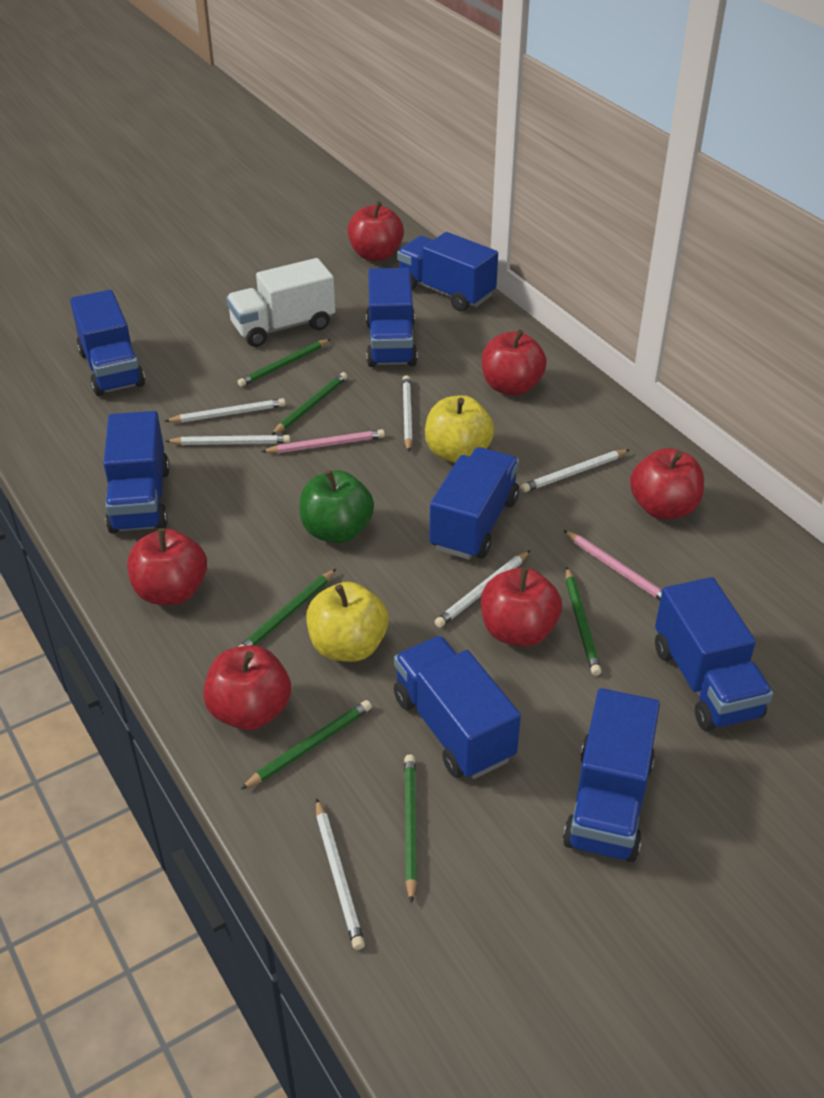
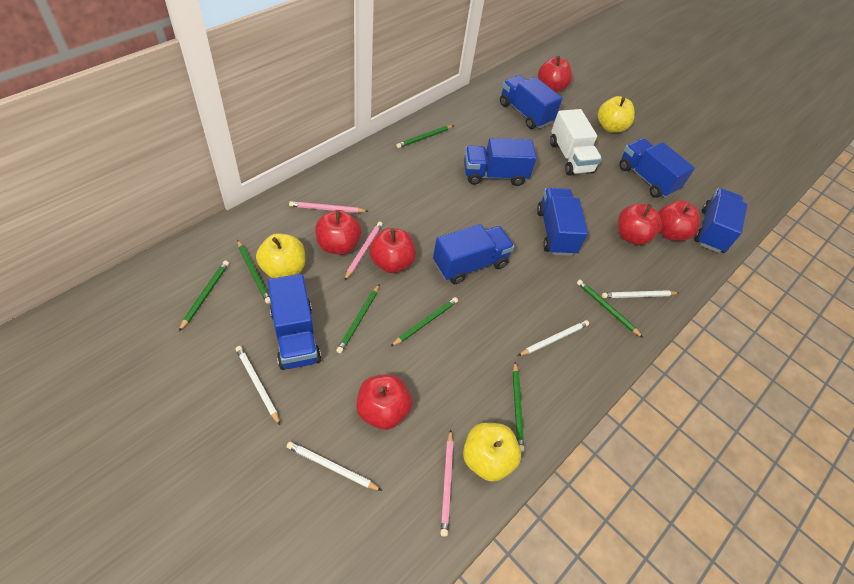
blue truck: 8 -> 7
green apple: 1 -> 0
green pencil: 6 -> 7
pink pencil: 2 -> 3
white pencil: 6 -> 4
yellow apple: 2 -> 3

